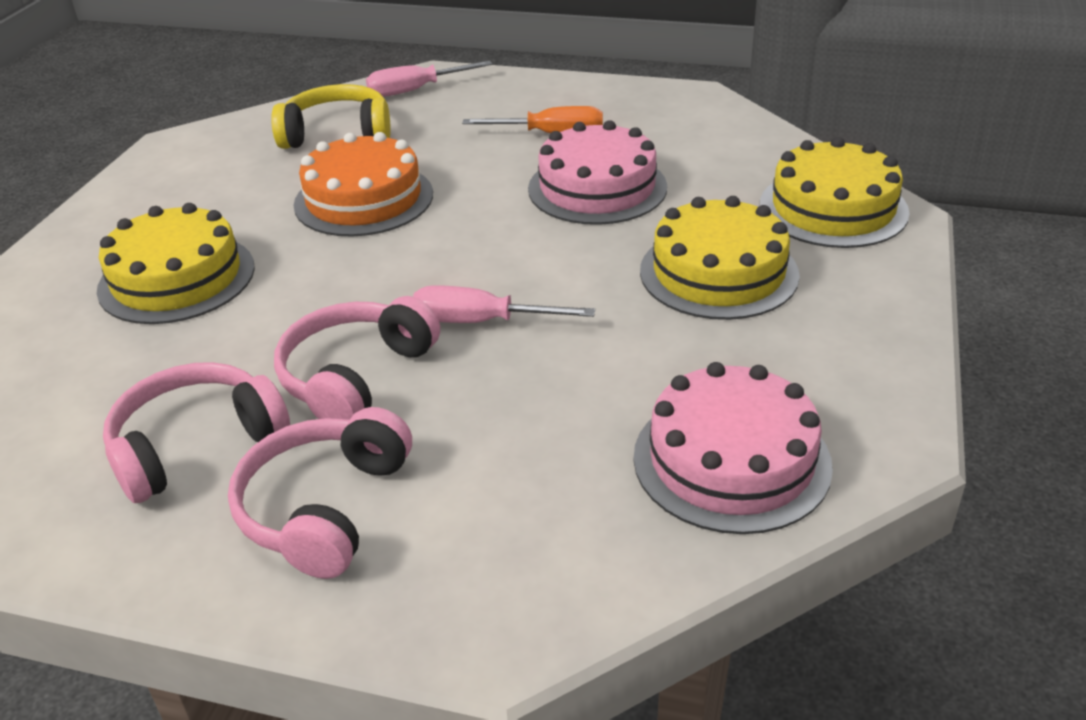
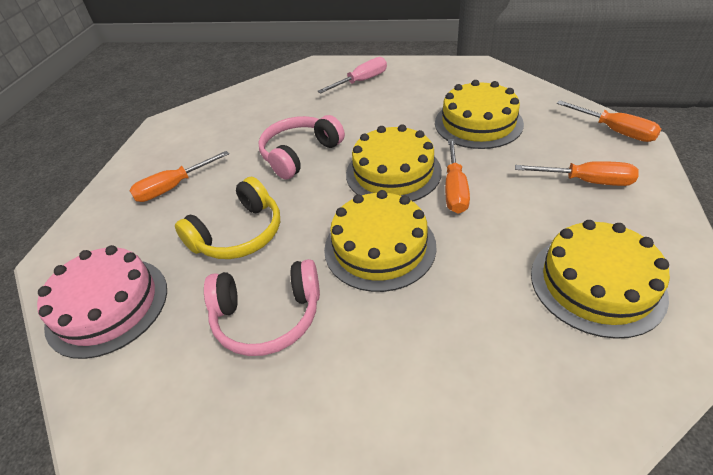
orange cake: 1 -> 0
orange screwdriver: 1 -> 4
pink cake: 2 -> 1
pink headphones: 3 -> 2
pink screwdriver: 2 -> 1
yellow cake: 3 -> 4

